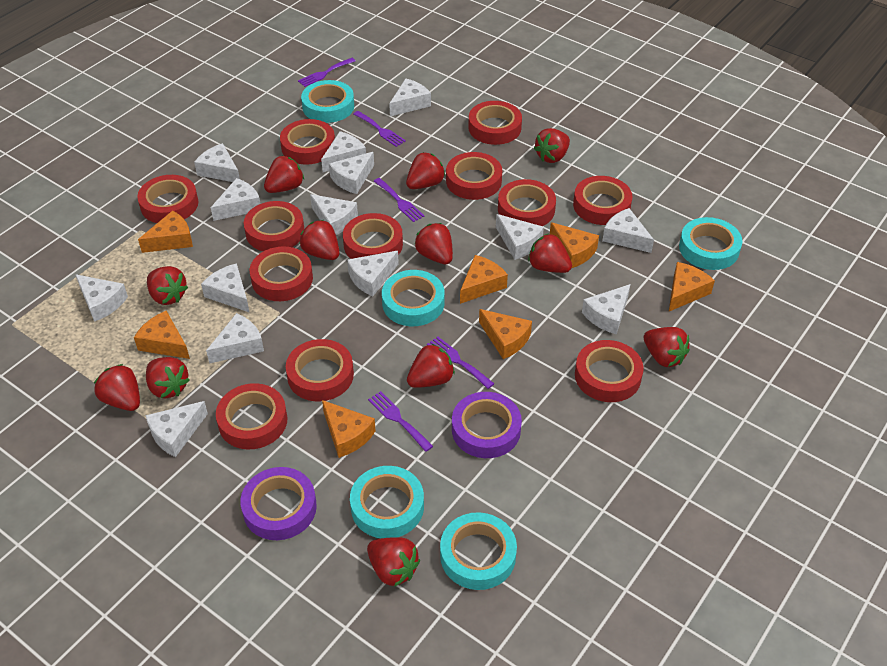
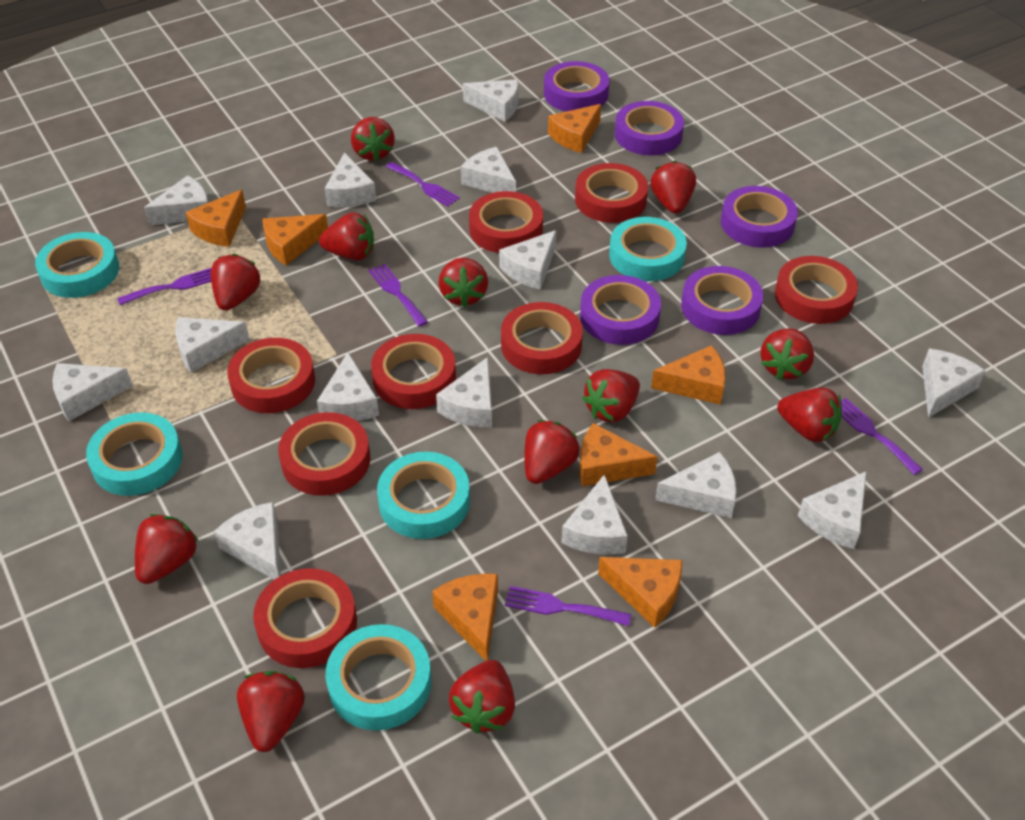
purple tape: 2 -> 5
red tape: 12 -> 8

